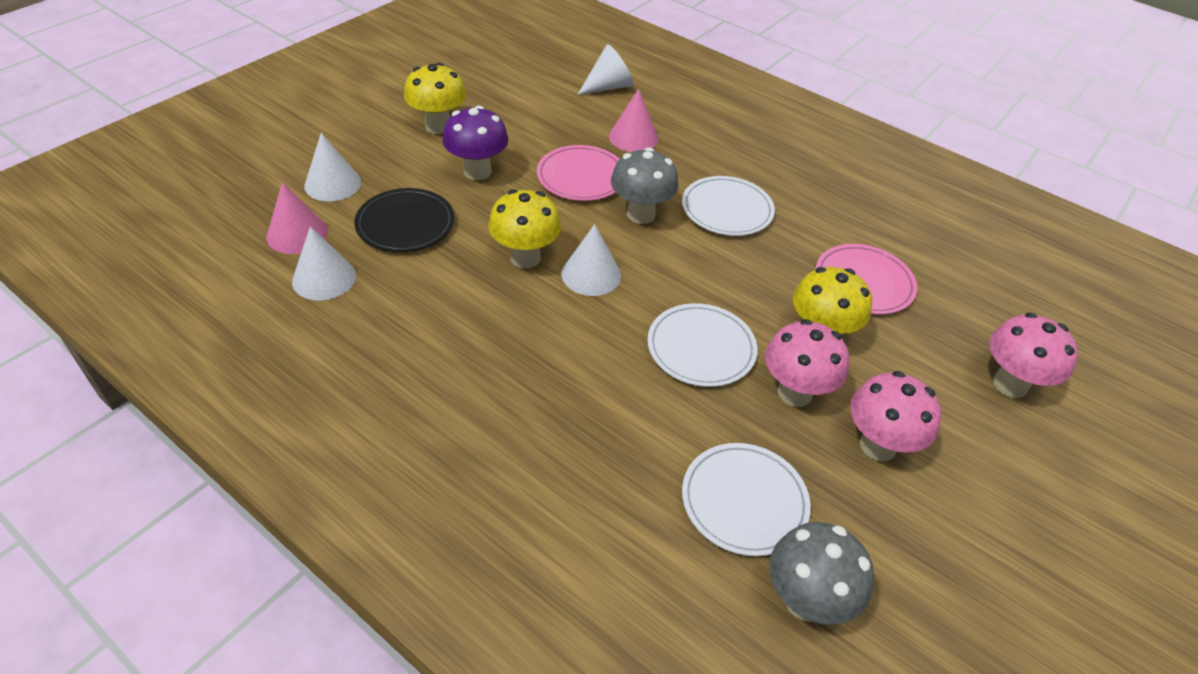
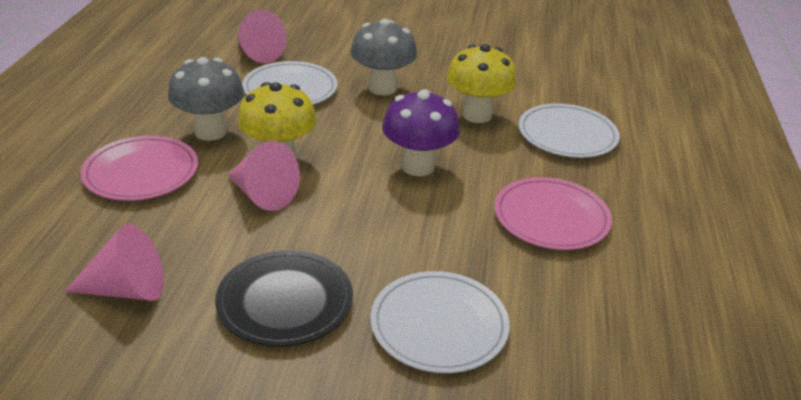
pink cone: 2 -> 3
pink mushroom: 3 -> 0
white cone: 4 -> 0
yellow mushroom: 3 -> 2

